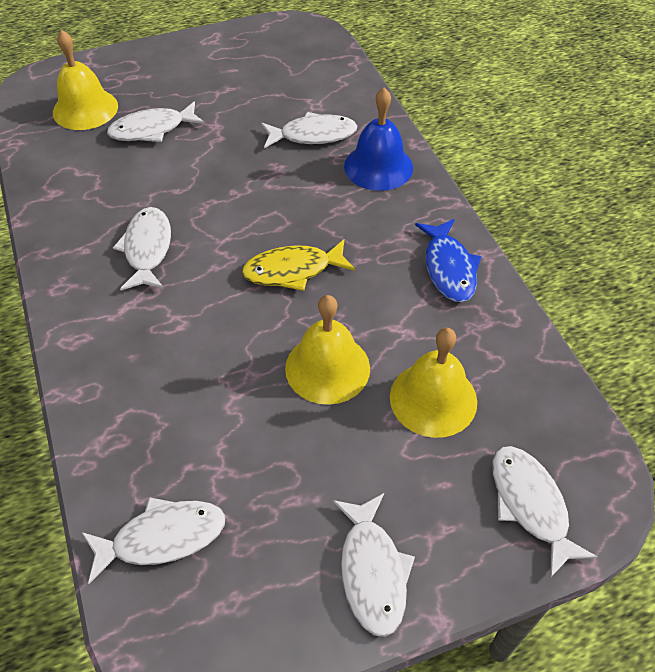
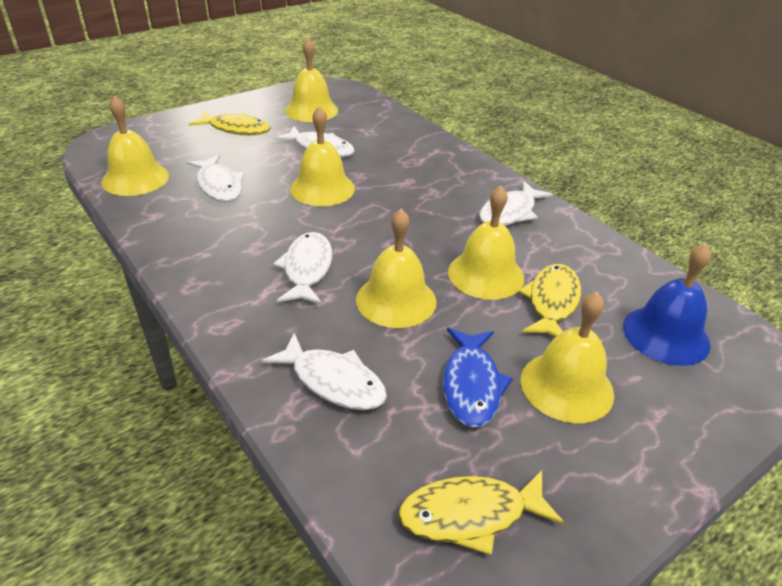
white fish: 6 -> 5
yellow bell: 3 -> 6
yellow fish: 1 -> 3

